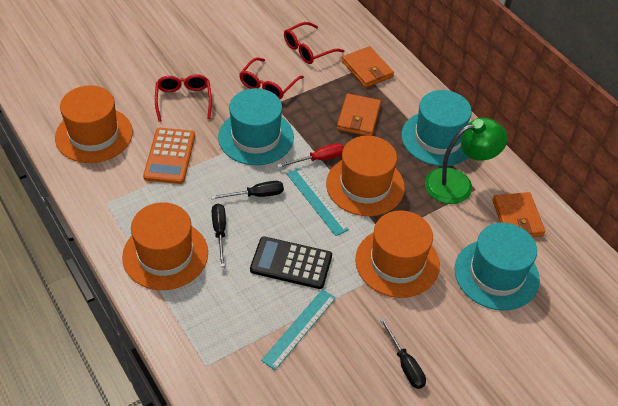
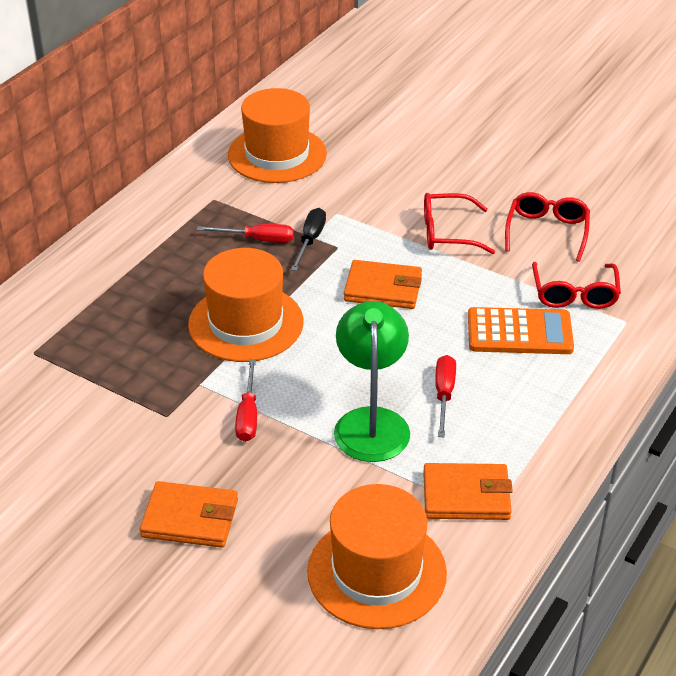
black calculator: 1 -> 0
black screwdriver: 3 -> 1
orange hat: 4 -> 3
red screwdriver: 1 -> 3
turquoise hat: 3 -> 0
turquoise ruler: 2 -> 0

